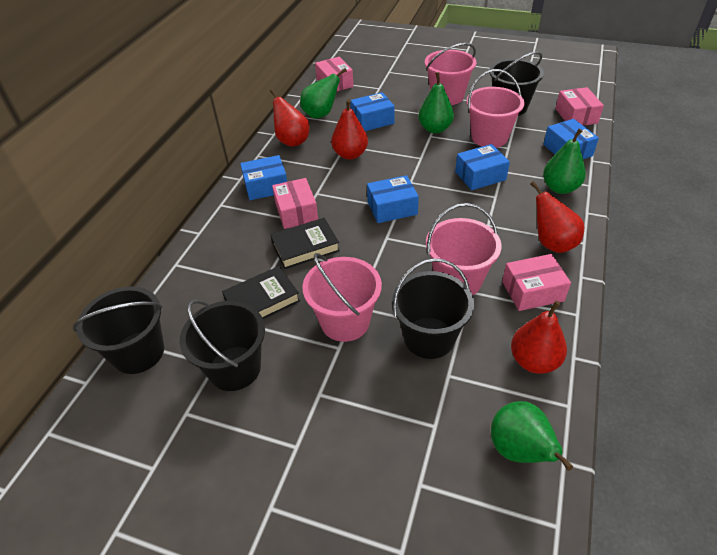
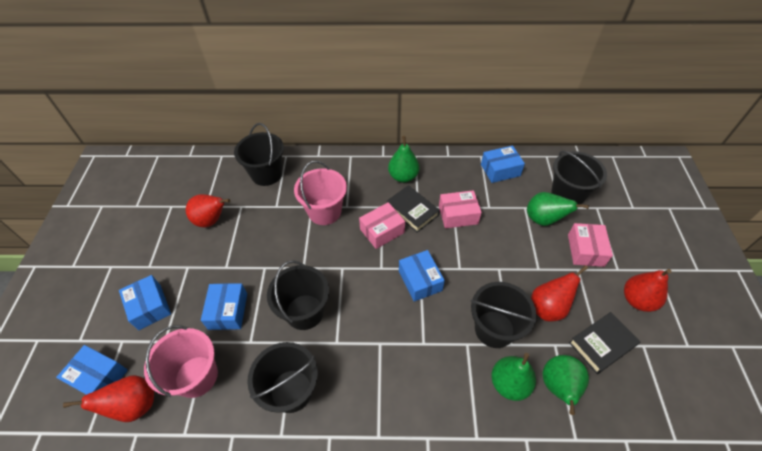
black bucket: 4 -> 5
pink box: 4 -> 3
pink bucket: 4 -> 2

